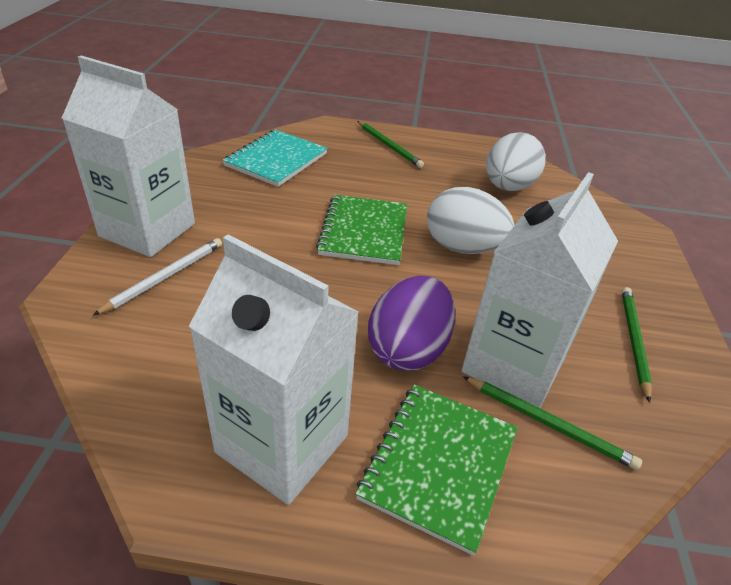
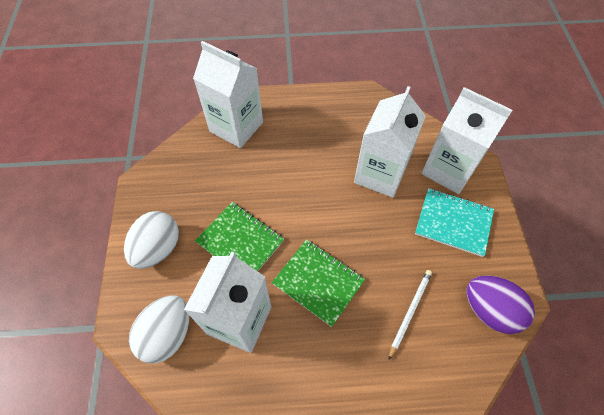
green pencil: 3 -> 0
white carton: 3 -> 4

